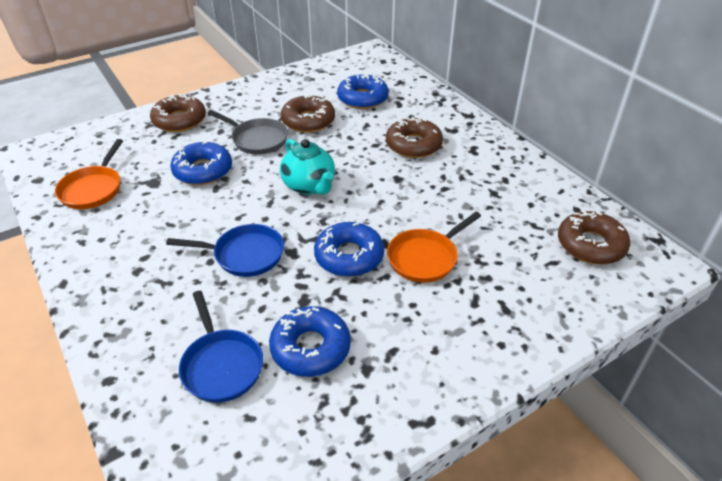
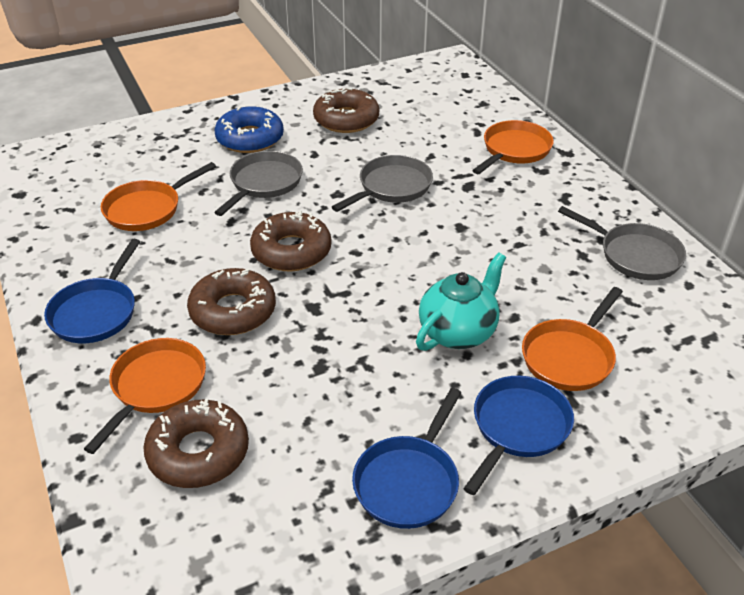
blue donut: 4 -> 1
blue pan: 2 -> 3
grey pan: 1 -> 3
orange pan: 2 -> 4

